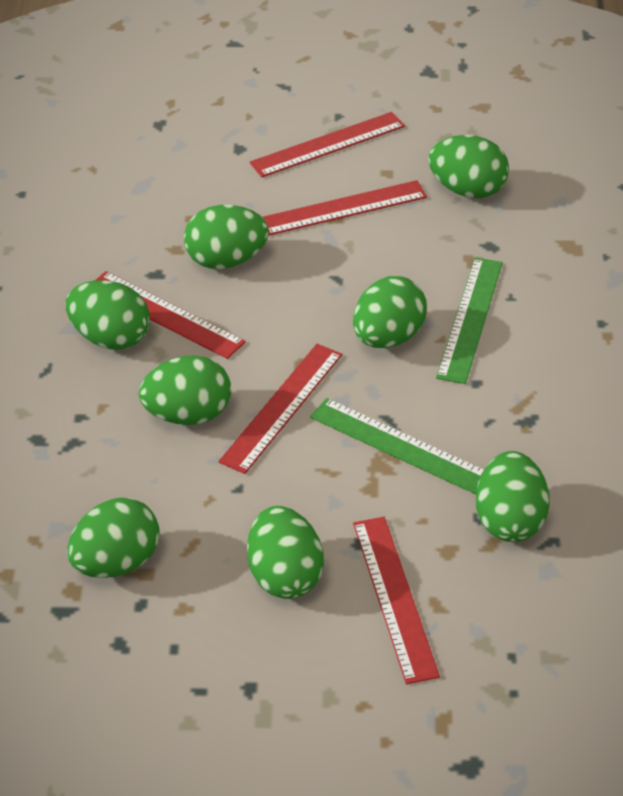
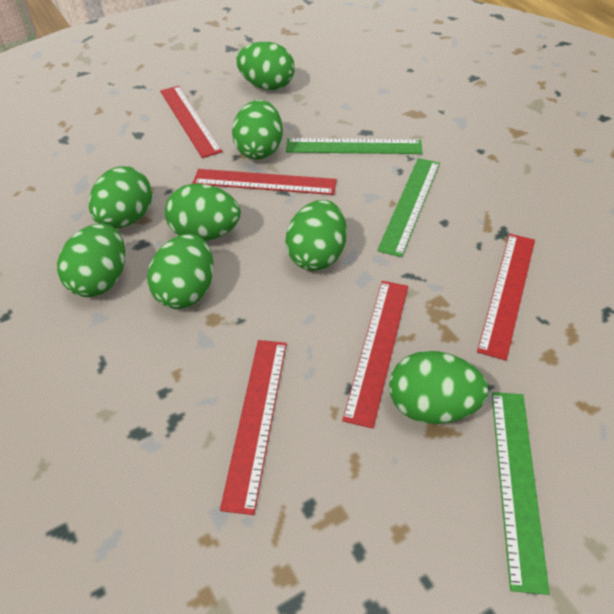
green ruler: 2 -> 3

